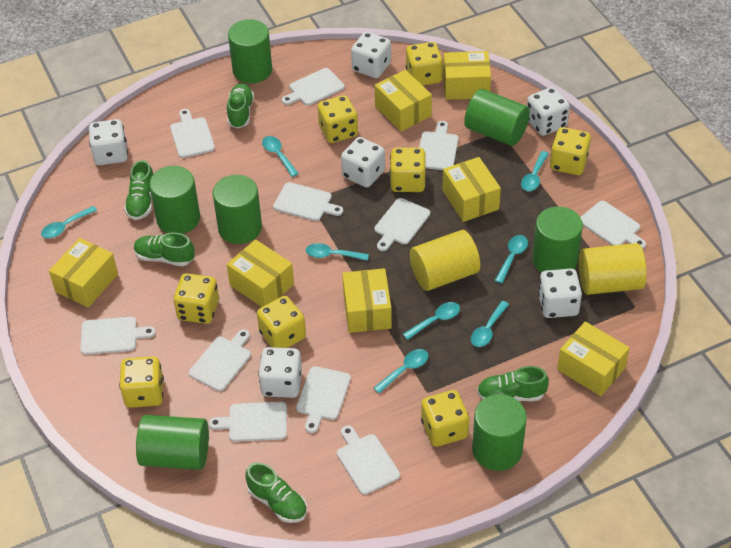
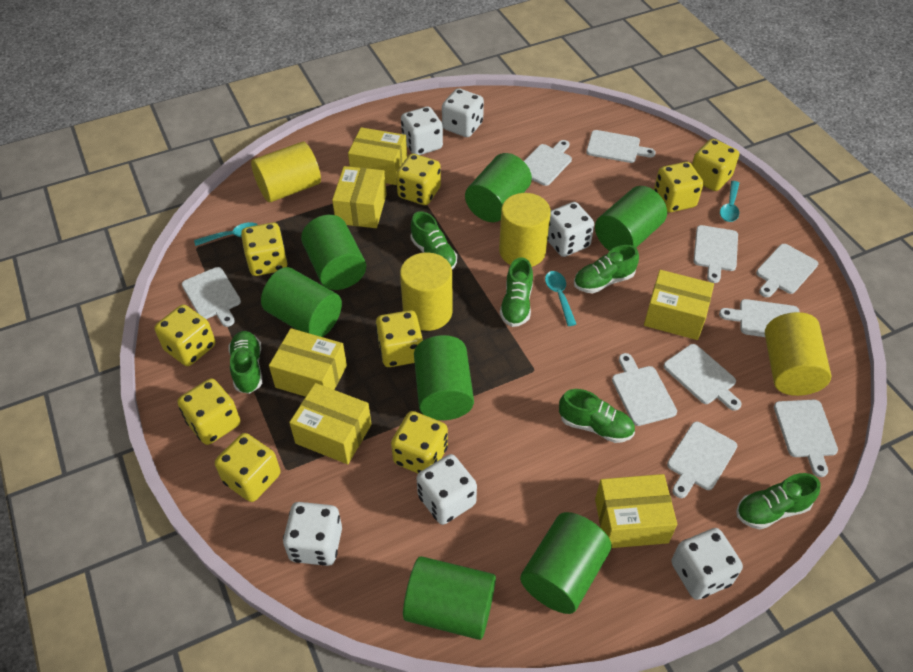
green shoe: 5 -> 6
turquoise spoon: 8 -> 3
white cutting board: 11 -> 10
yellow box: 7 -> 6
yellow cylinder: 2 -> 4
yellow dice: 8 -> 9

